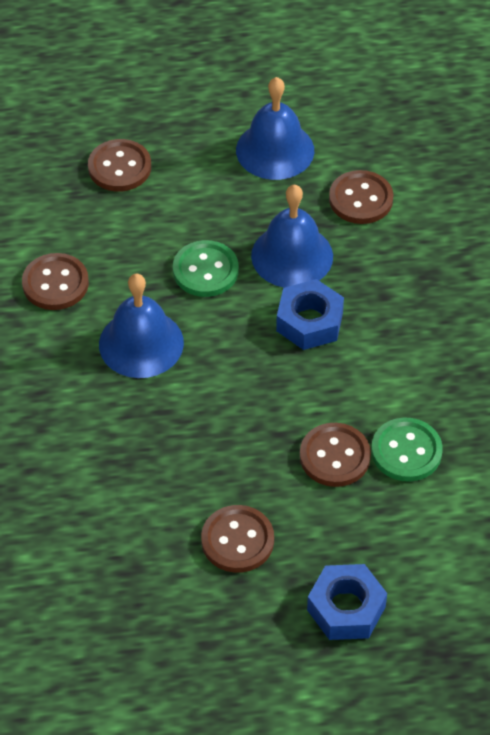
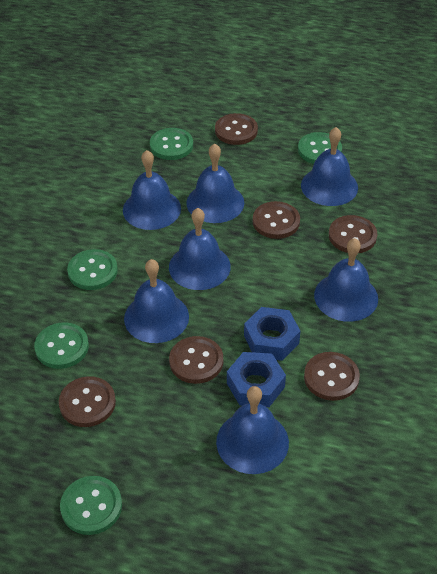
blue bell: 3 -> 7
brown button: 5 -> 6
green button: 2 -> 5

